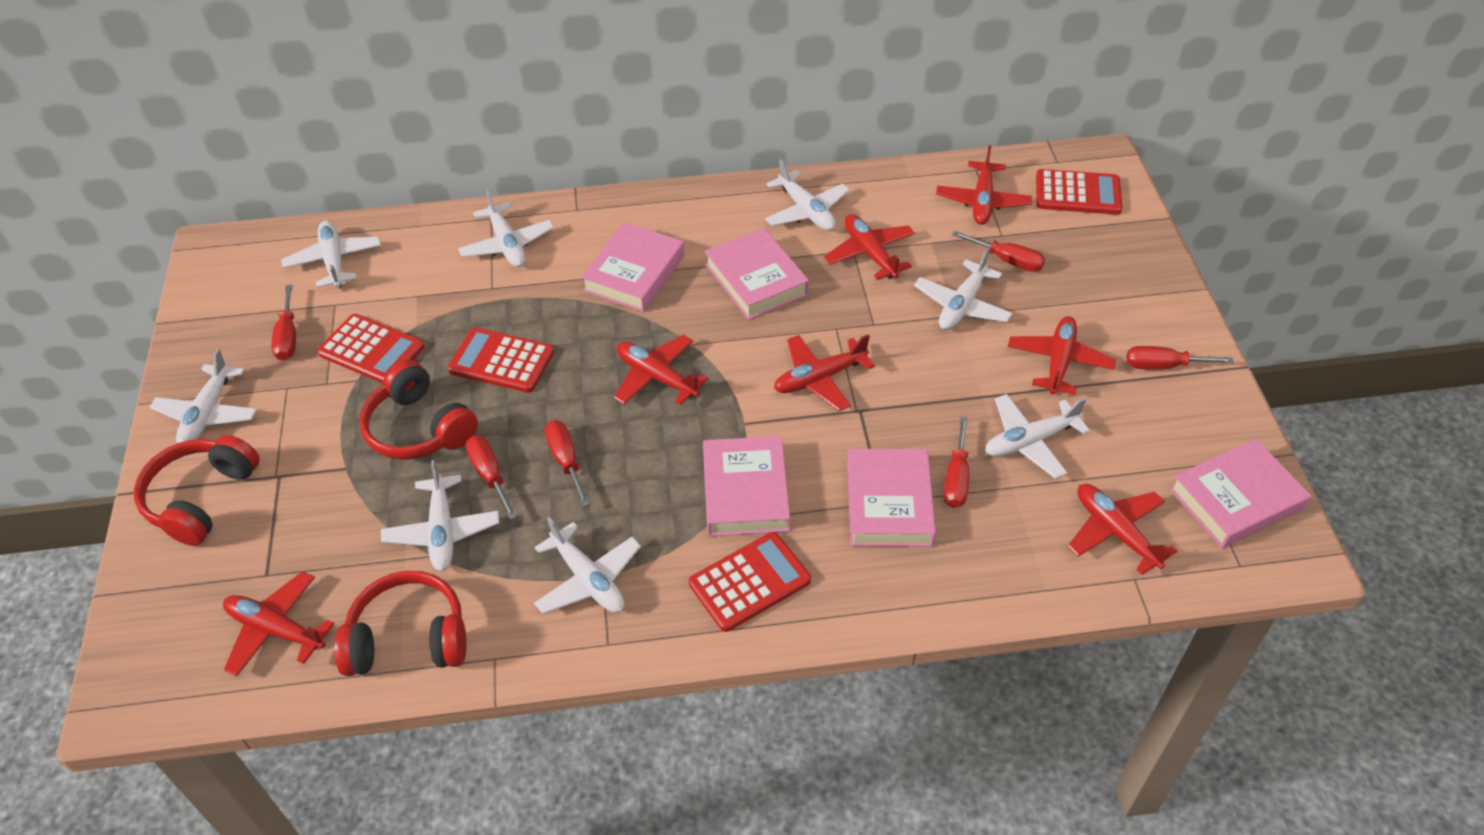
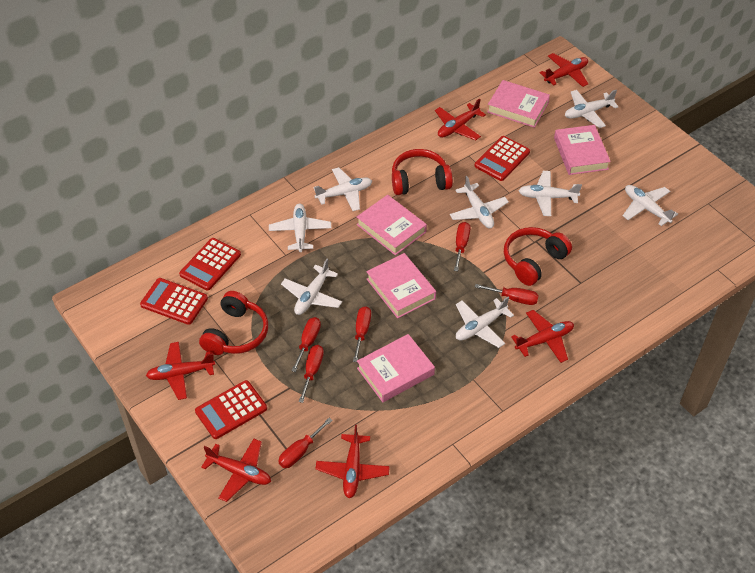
red plane: 7 -> 6

